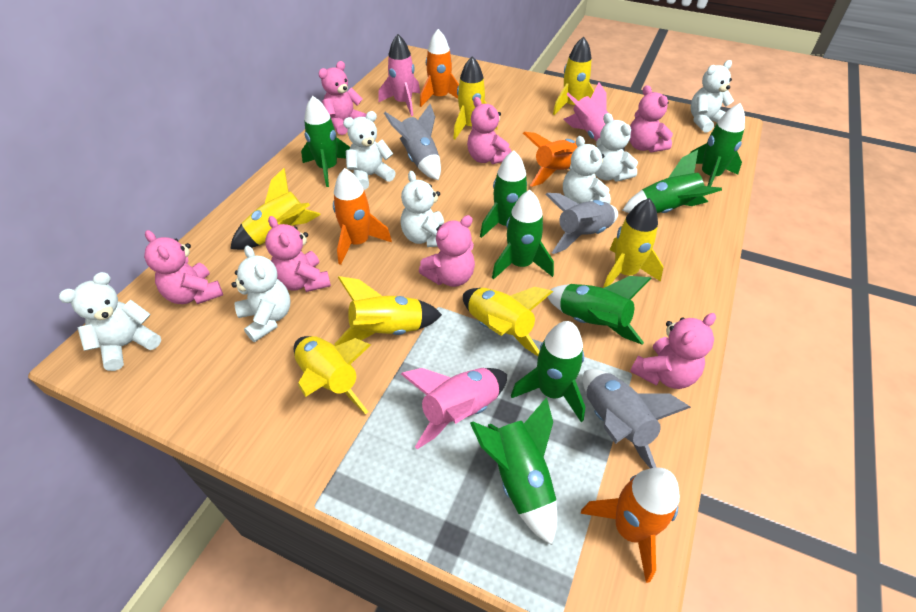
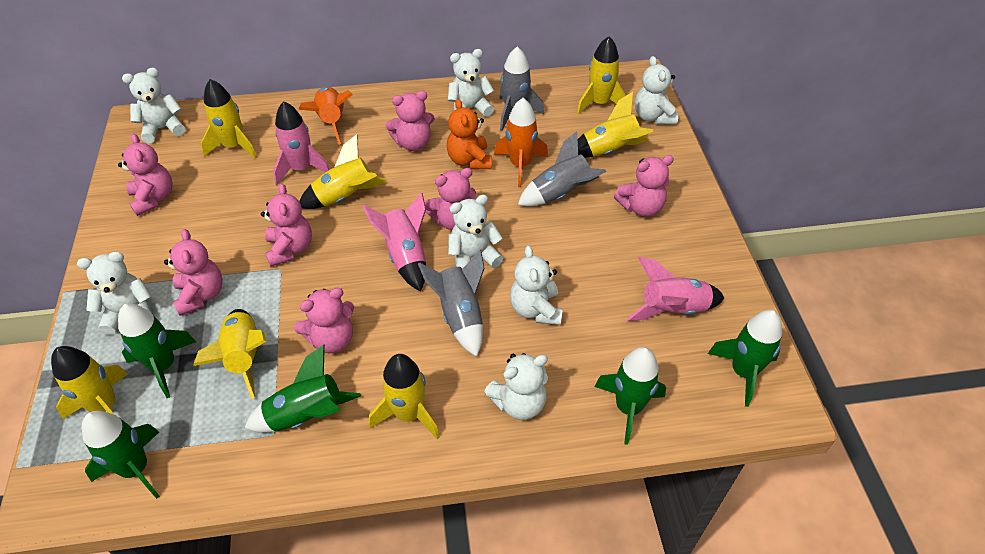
green rocket: 8 -> 5
orange rocket: 4 -> 2
orange teddy bear: 0 -> 1

